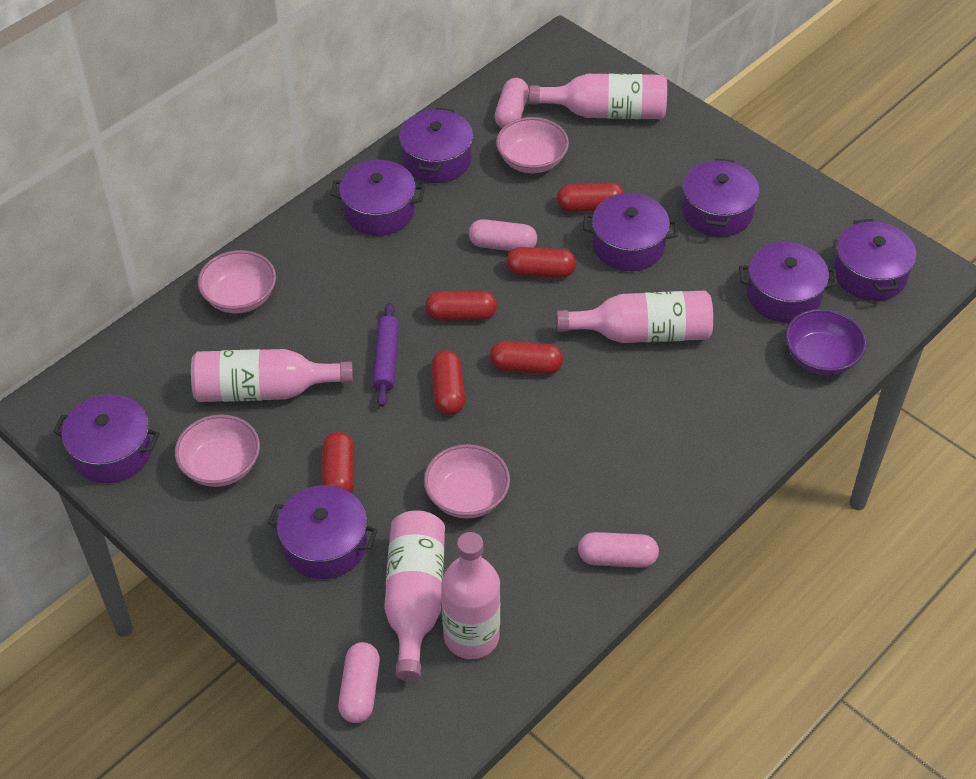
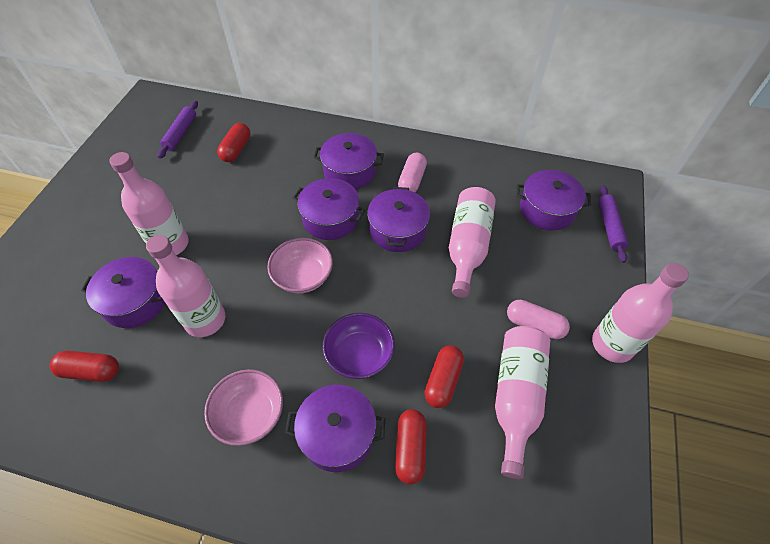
pink bowl: 4 -> 2
pink capsule: 4 -> 2
purple pot: 8 -> 6
purple rolling pin: 1 -> 2
red capsule: 6 -> 4

